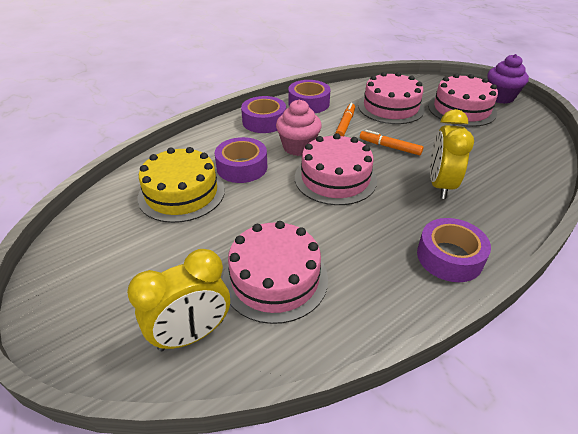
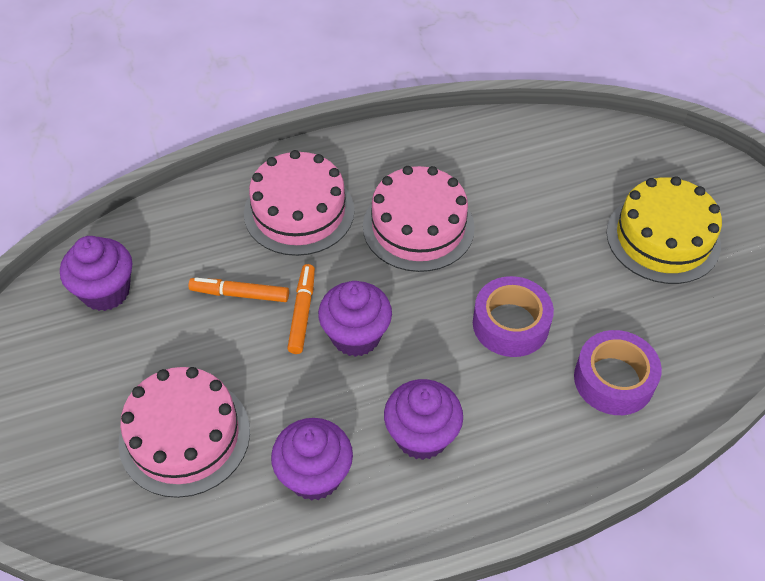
pink cake: 4 -> 3
pink cupcake: 1 -> 0
purple cupcake: 1 -> 4
purple tape: 4 -> 2
yellow clock: 2 -> 0

